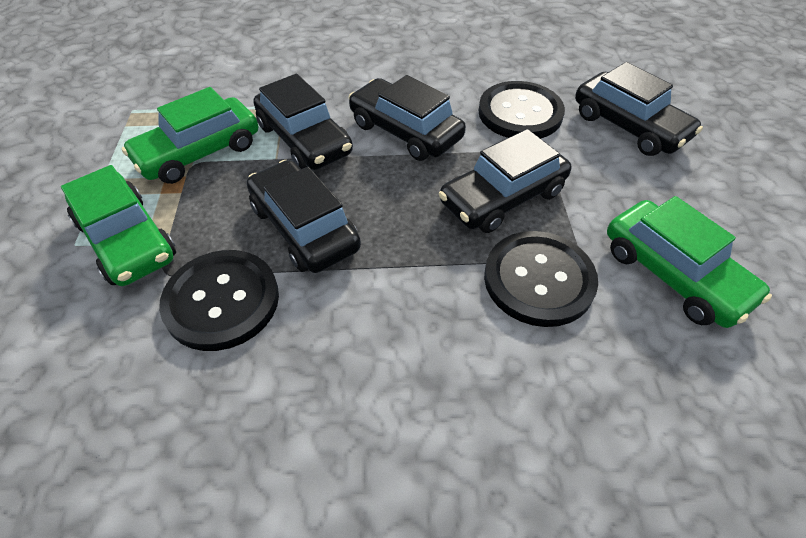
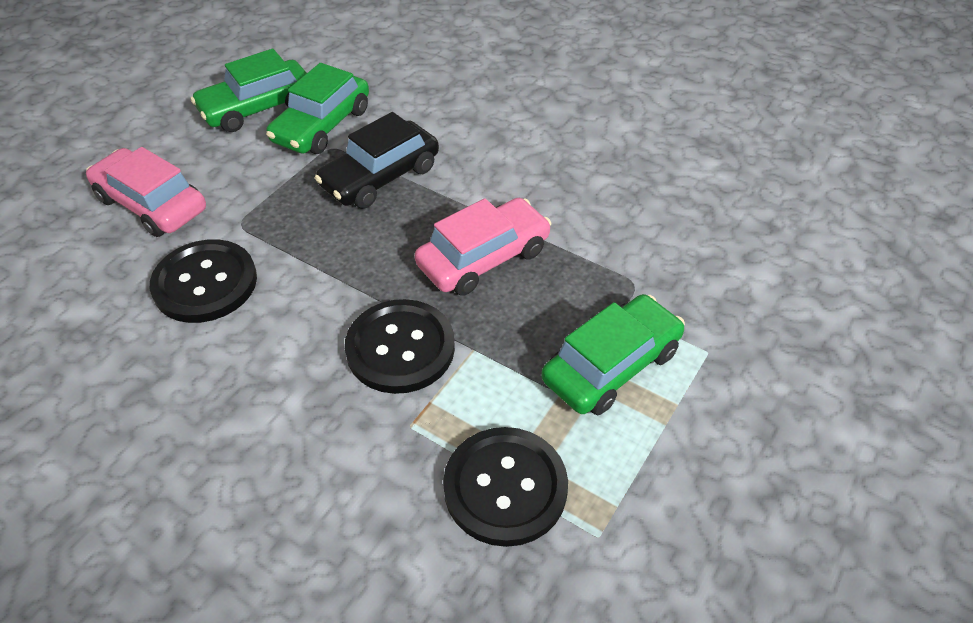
black car: 5 -> 1
pink car: 0 -> 2

